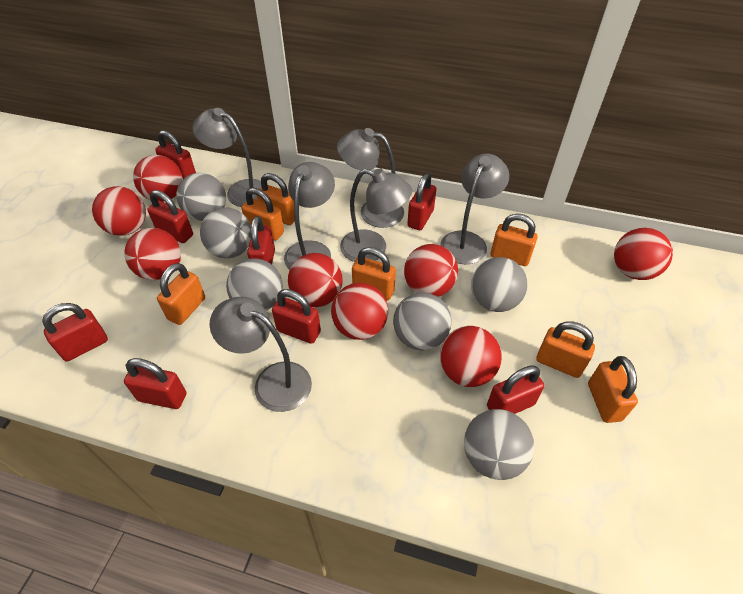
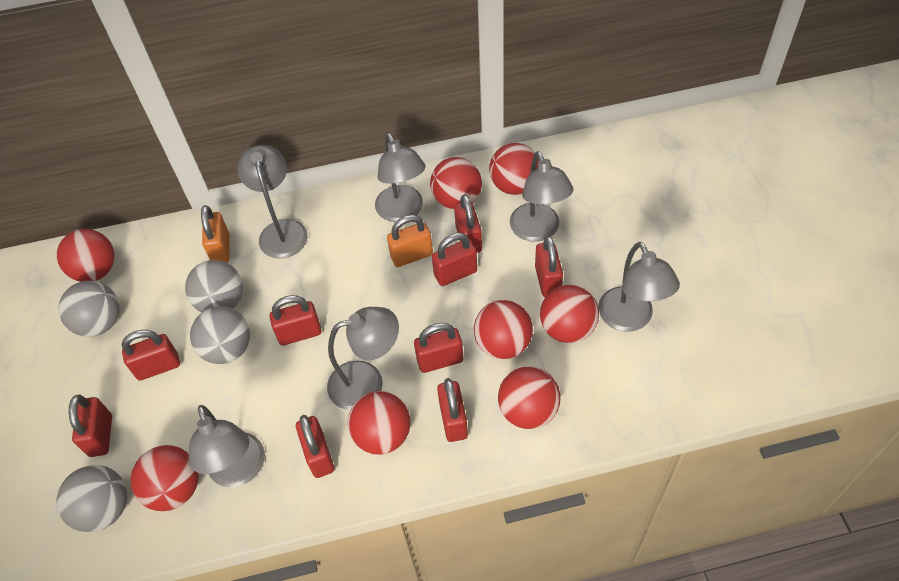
grey ball: 6 -> 4
orange padlock: 7 -> 2
red padlock: 8 -> 9

